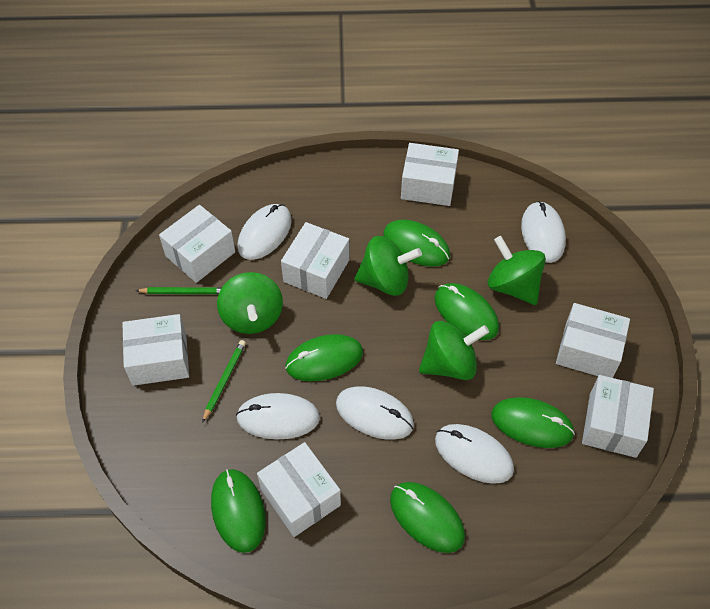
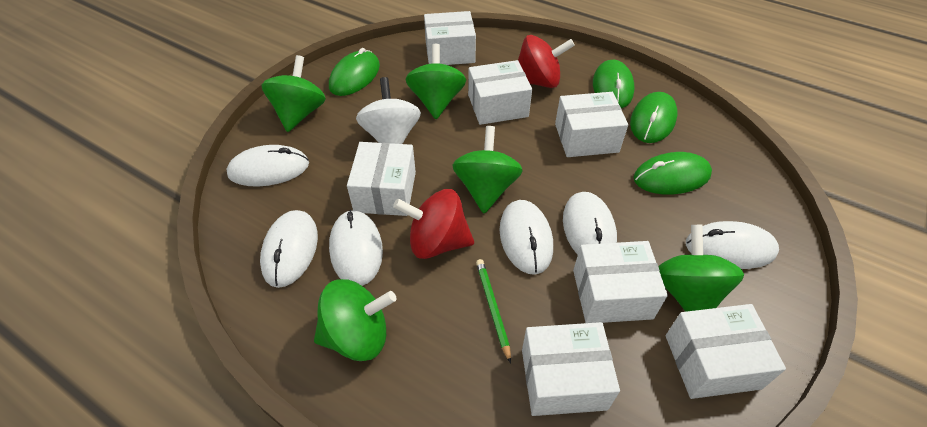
green mouse: 6 -> 4
green pencil: 2 -> 1
green spinning top: 4 -> 5
red spinning top: 0 -> 2
white mouse: 5 -> 6
white spinning top: 0 -> 1

